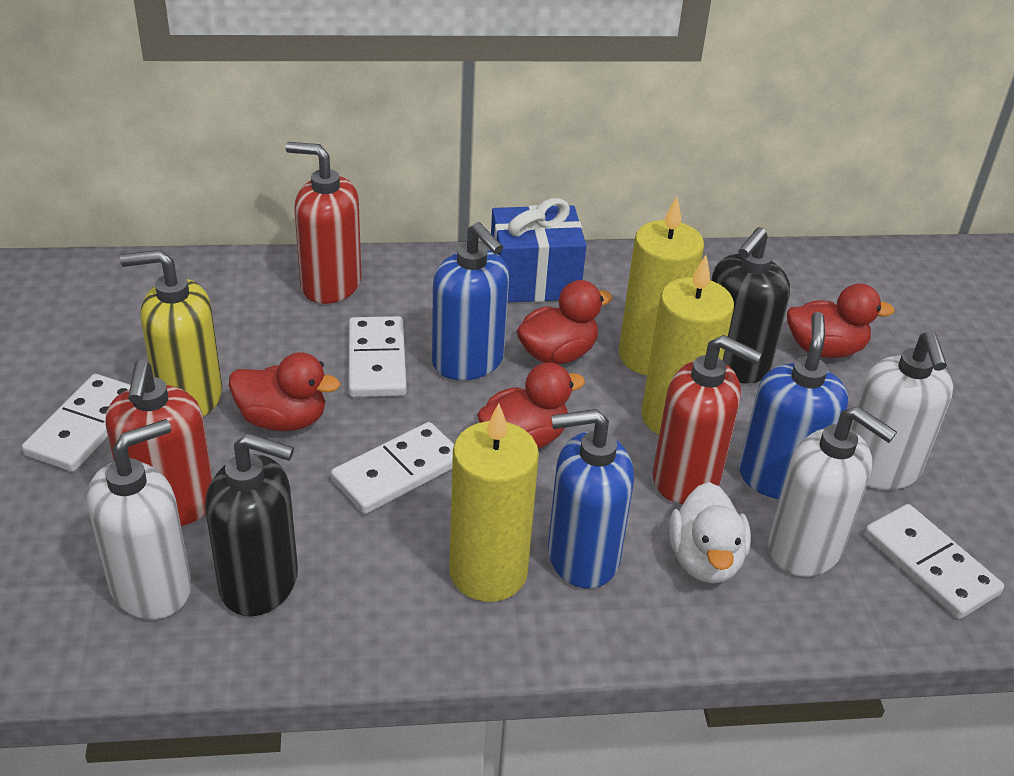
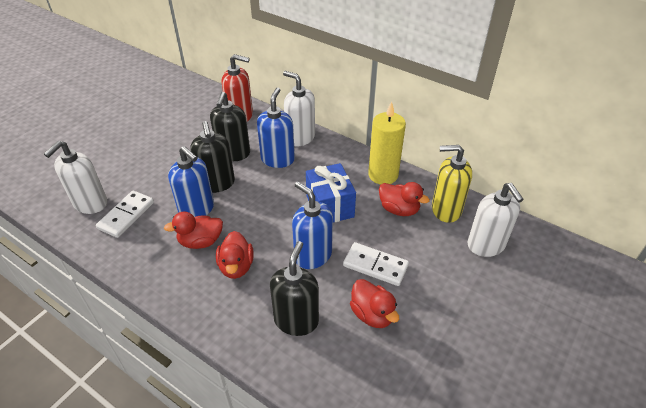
black soap dispenser: 2 -> 3
red soap dispenser: 3 -> 1
white domino: 4 -> 2
white duck: 1 -> 0
yellow candle: 3 -> 1

